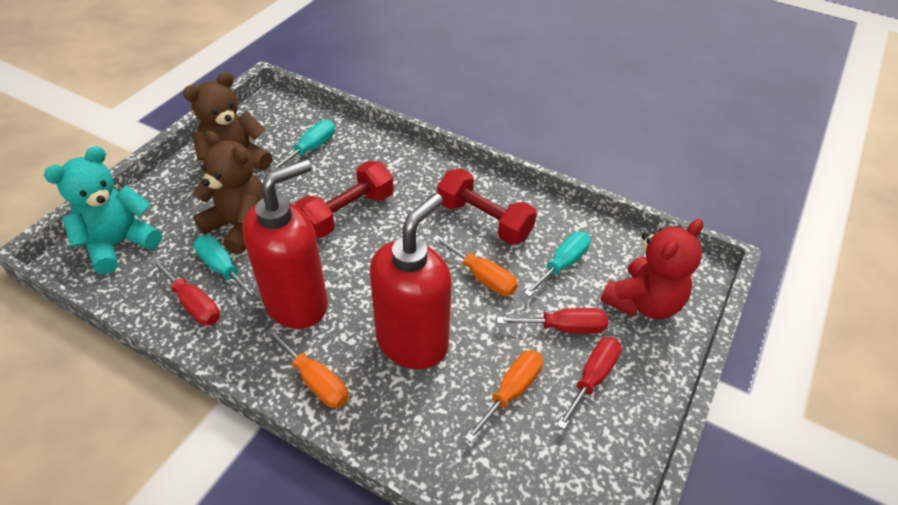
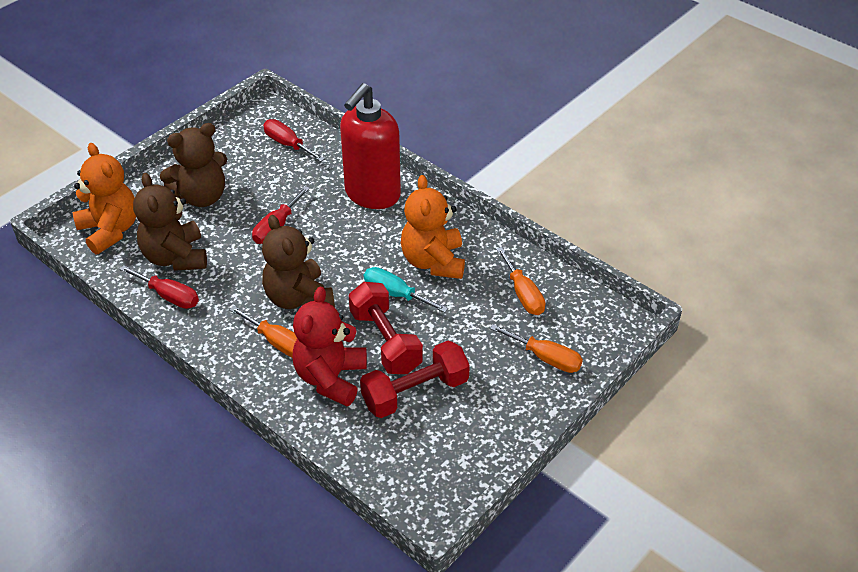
brown teddy bear: 2 -> 3
orange teddy bear: 0 -> 2
red soap dispenser: 2 -> 1
turquoise screwdriver: 3 -> 1
turquoise teddy bear: 1 -> 0

